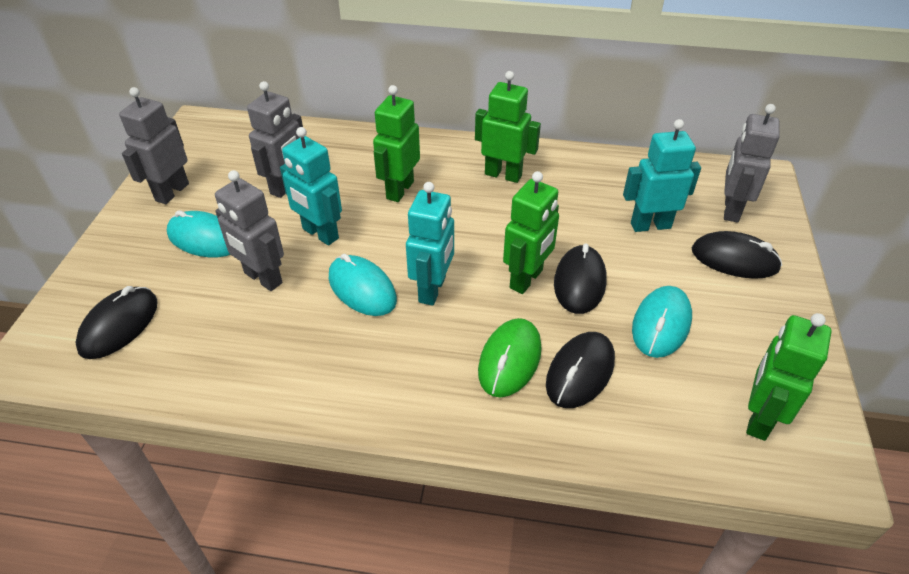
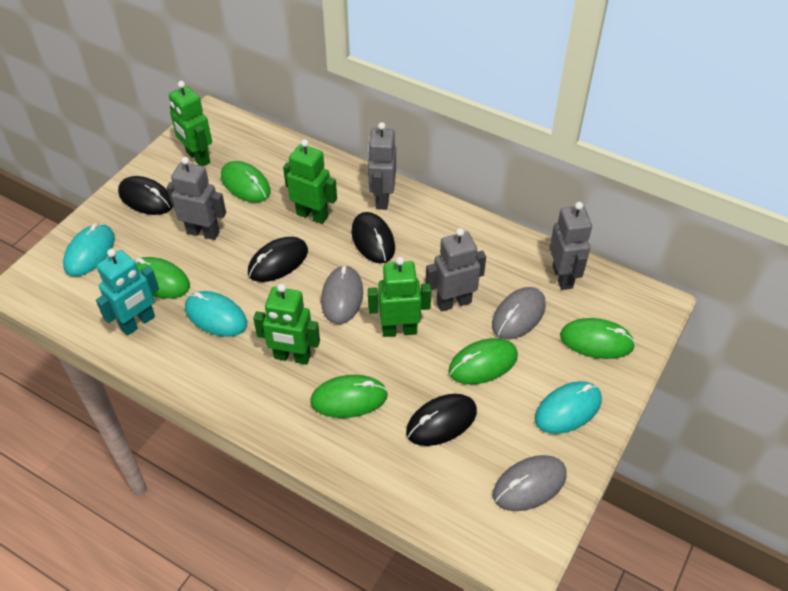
green mouse: 1 -> 5
grey mouse: 0 -> 3
turquoise robot: 3 -> 1

